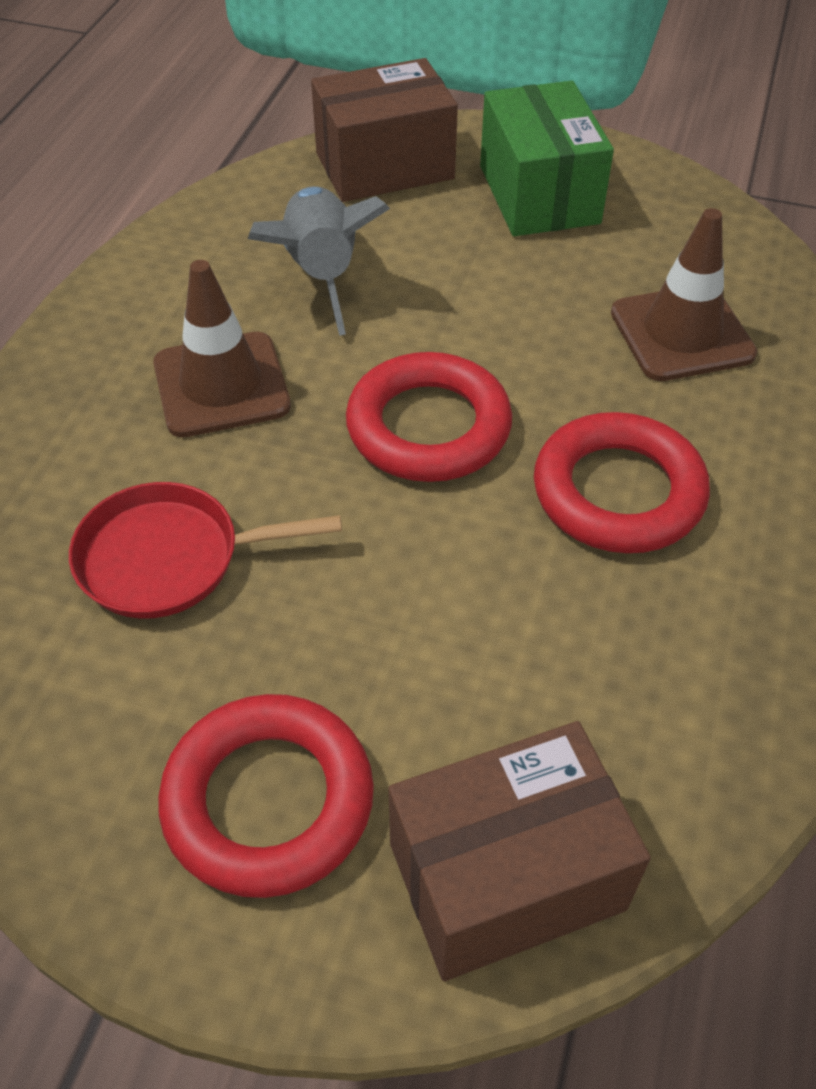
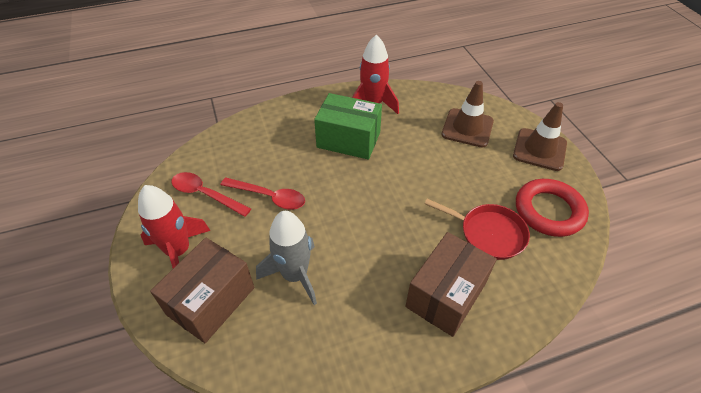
red ring: 3 -> 1
red rocket: 0 -> 2
red spoon: 0 -> 2

